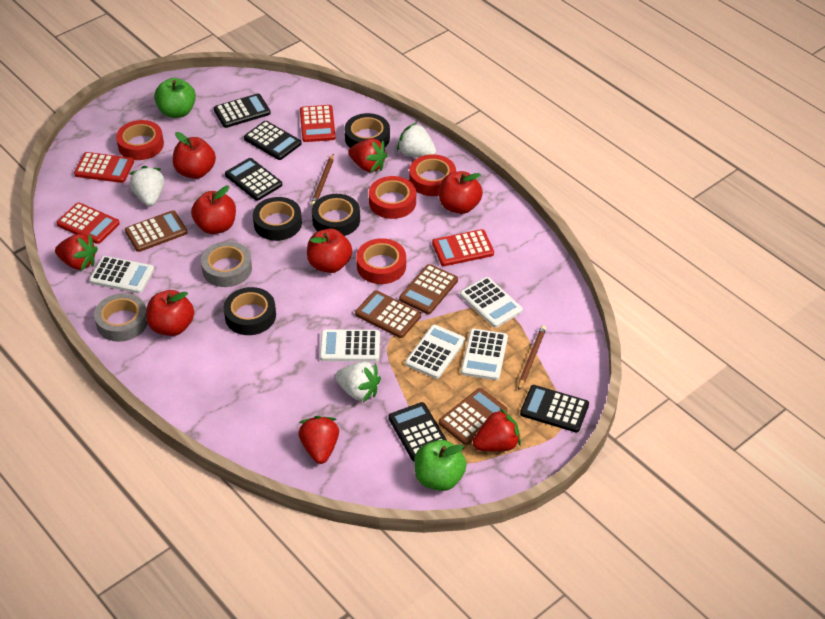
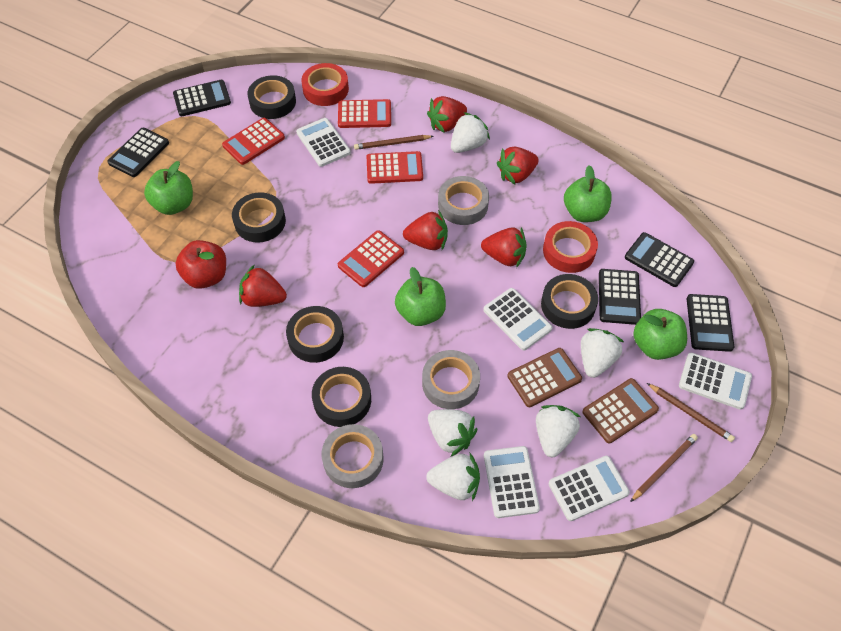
black tape: 4 -> 5
brown calculator: 4 -> 2
brown pencil: 2 -> 3
green apple: 2 -> 4
grey tape: 2 -> 3
red apple: 5 -> 1
red strawberry: 4 -> 5
red tape: 4 -> 2
white strawberry: 3 -> 5

